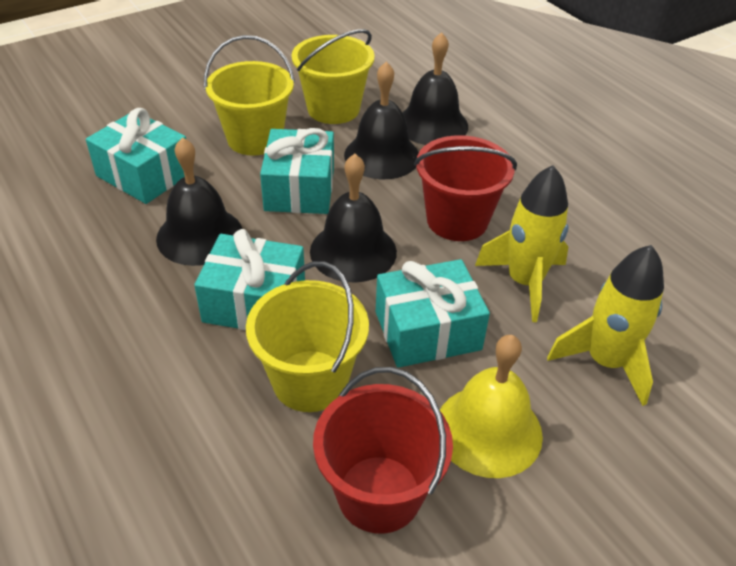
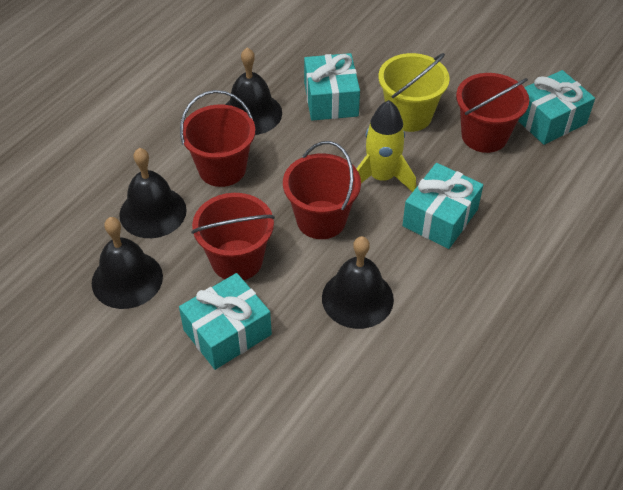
red bucket: 2 -> 4
yellow bell: 1 -> 0
yellow bucket: 3 -> 1
yellow rocket: 2 -> 1

